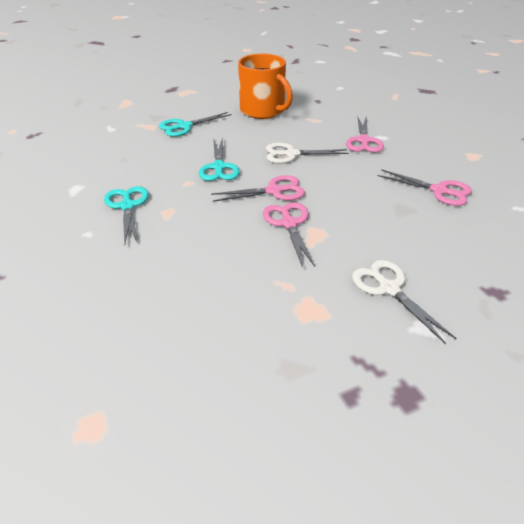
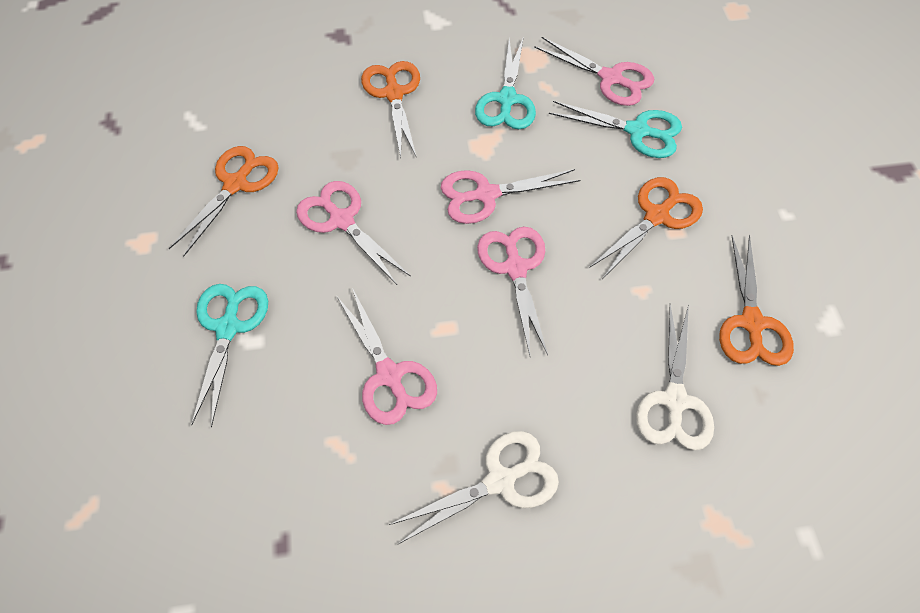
orange mug: 1 -> 0
orange scissors: 0 -> 4
pink scissors: 4 -> 5

